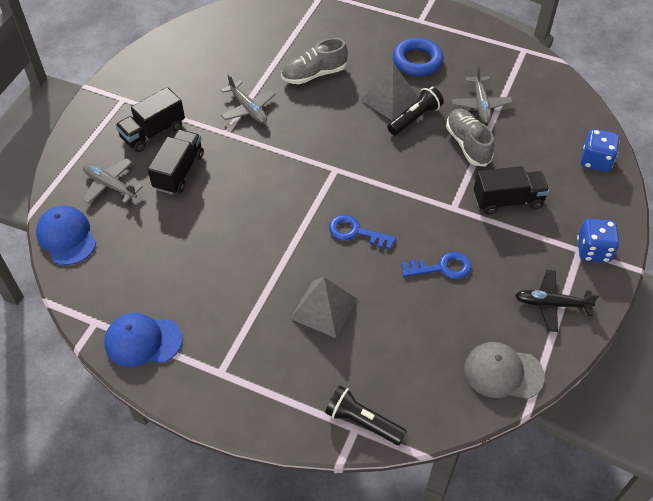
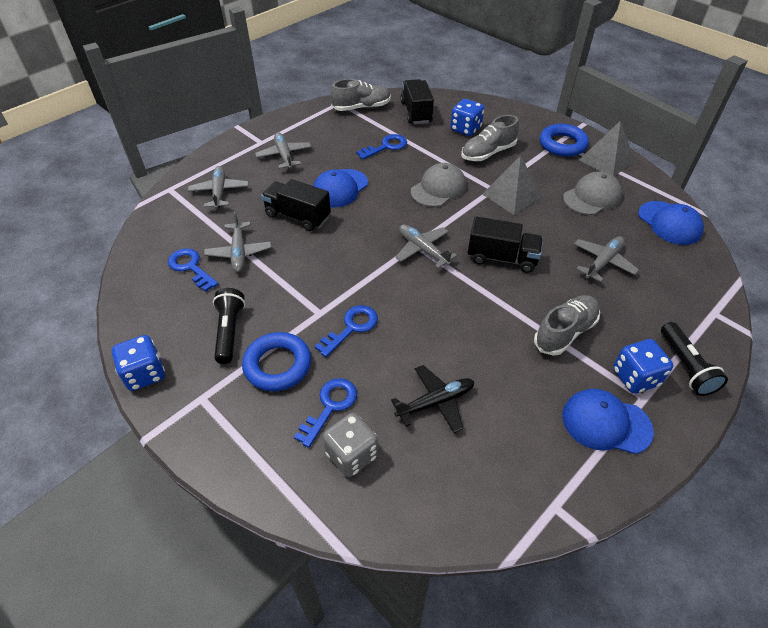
blue cap: 2 -> 3
blue dice: 2 -> 3
blue key: 2 -> 4
blue ring: 1 -> 2
grey cap: 1 -> 2
grey dice: 0 -> 1
grey plane: 3 -> 5
grey shoe: 2 -> 3

